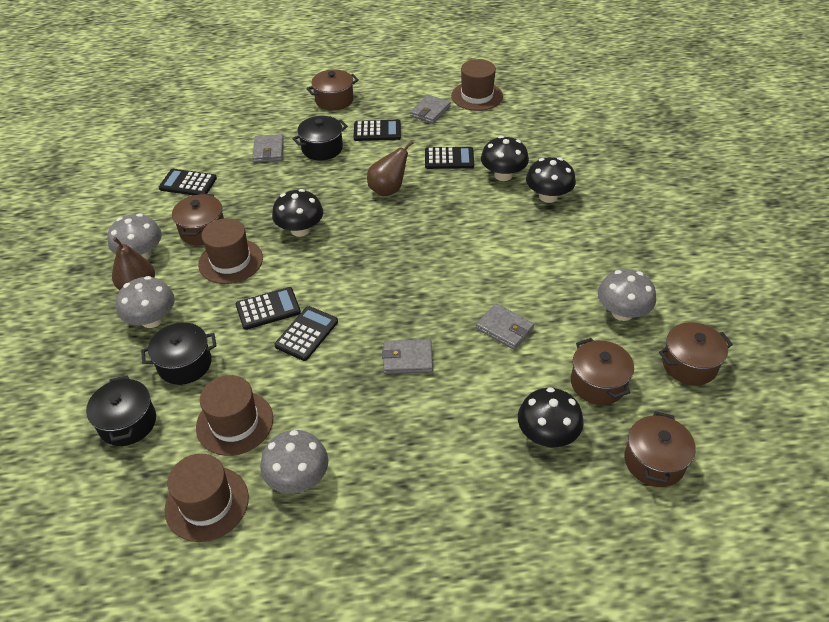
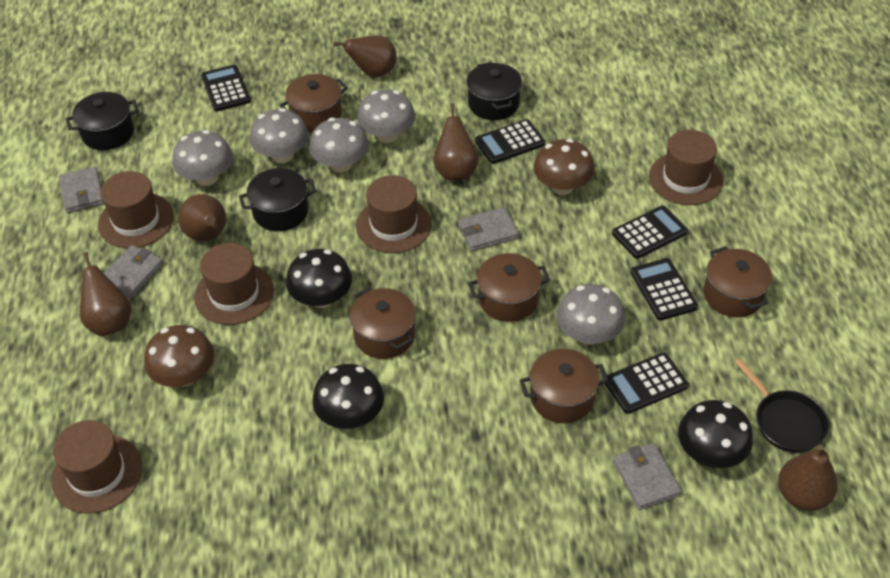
black mushroom: 4 -> 3
black pan: 0 -> 1
brown hat: 4 -> 5
brown mushroom: 0 -> 2
brown pear: 2 -> 5
grey mushroom: 4 -> 5

